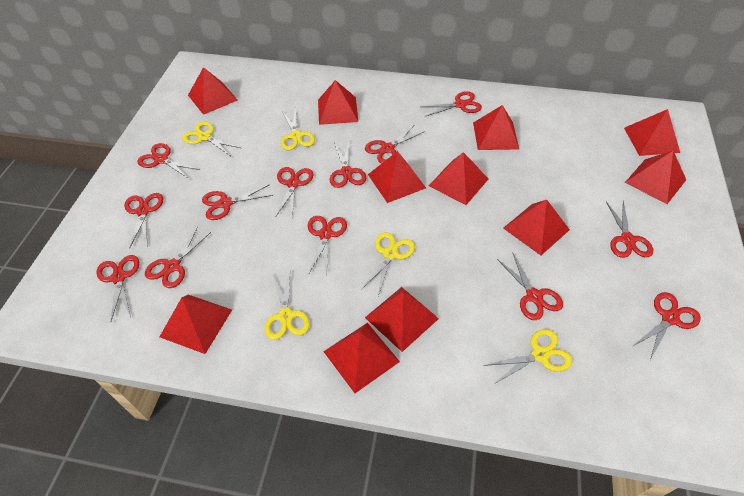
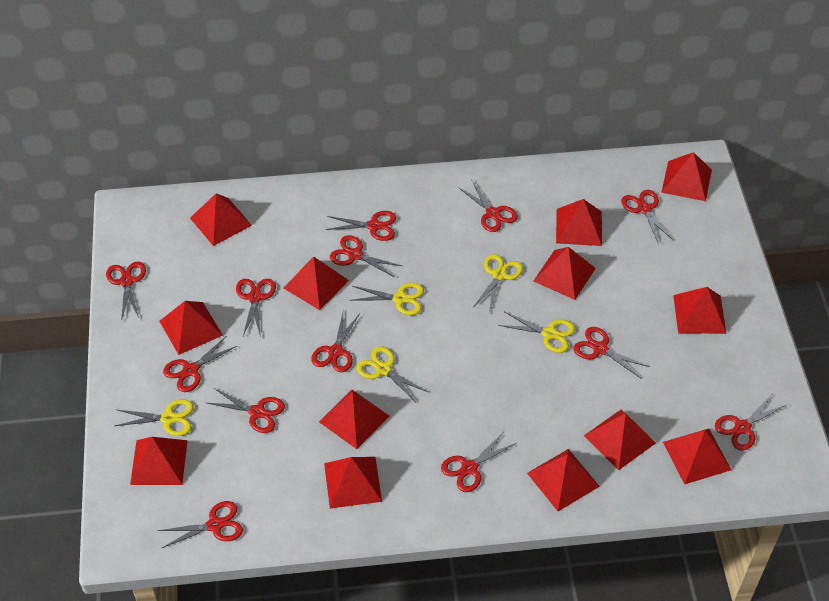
red pyramid: 11 -> 13

